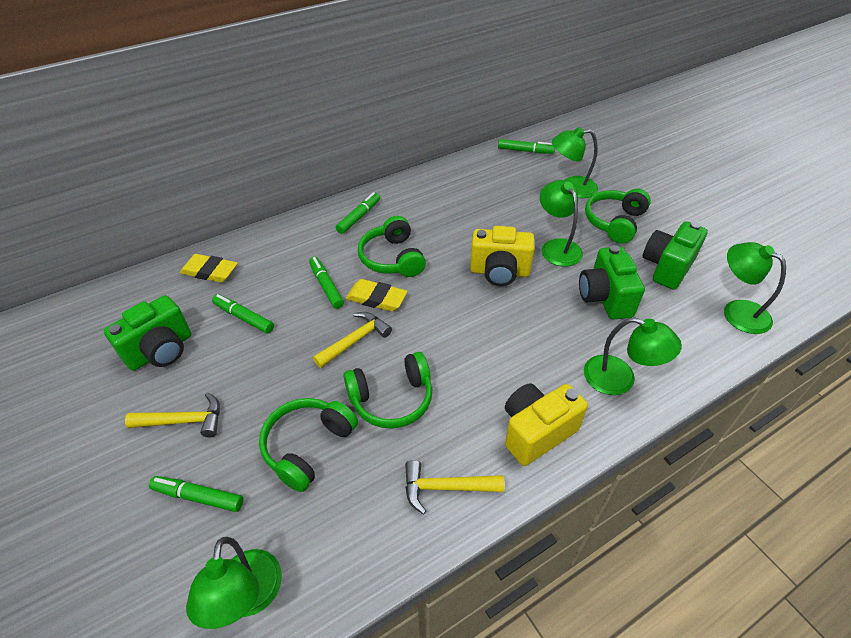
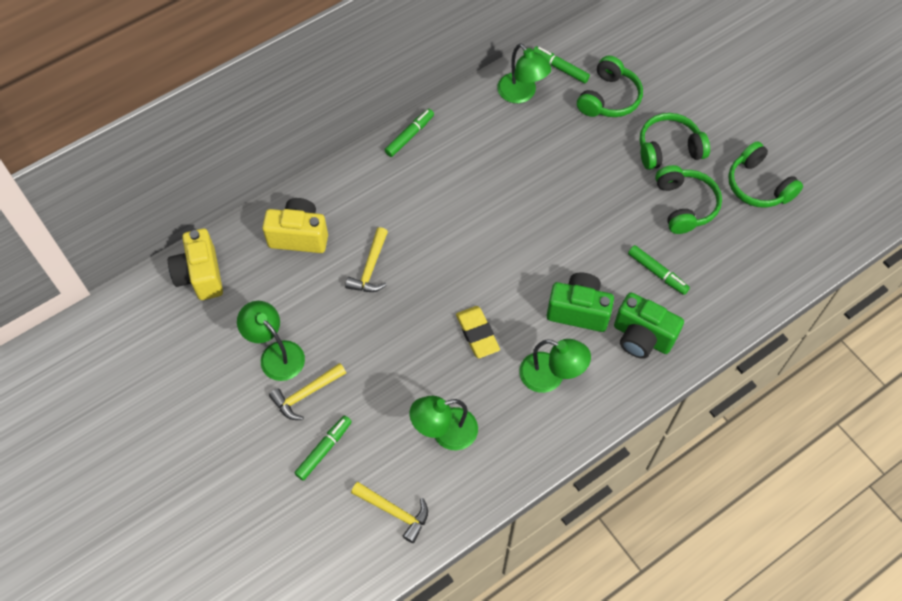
green camera: 3 -> 2
green lamp: 5 -> 4
green marker: 5 -> 4
yellow eraser: 2 -> 1

